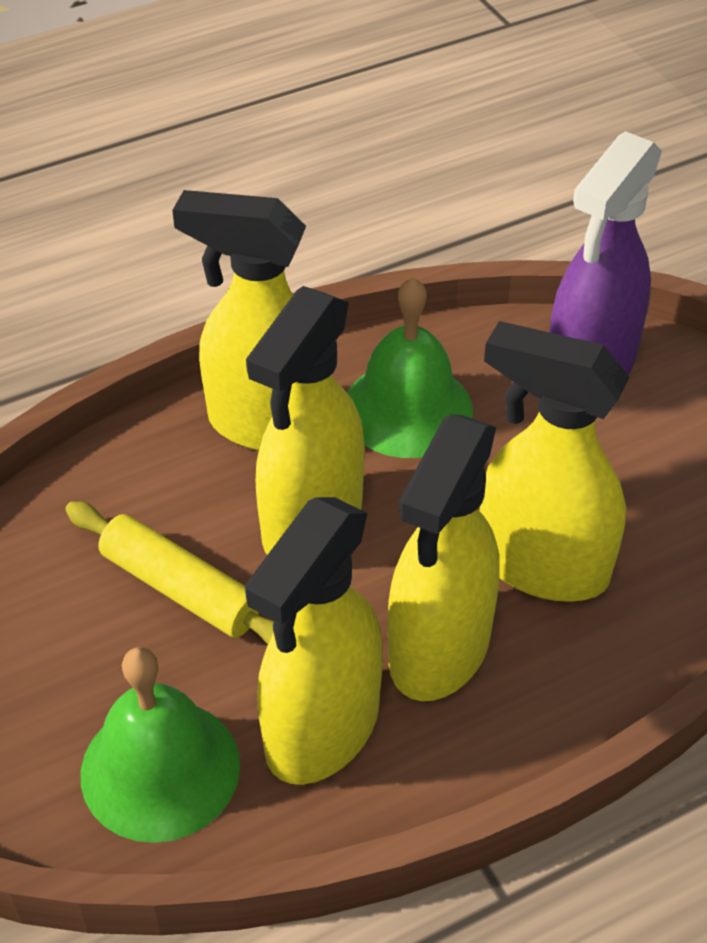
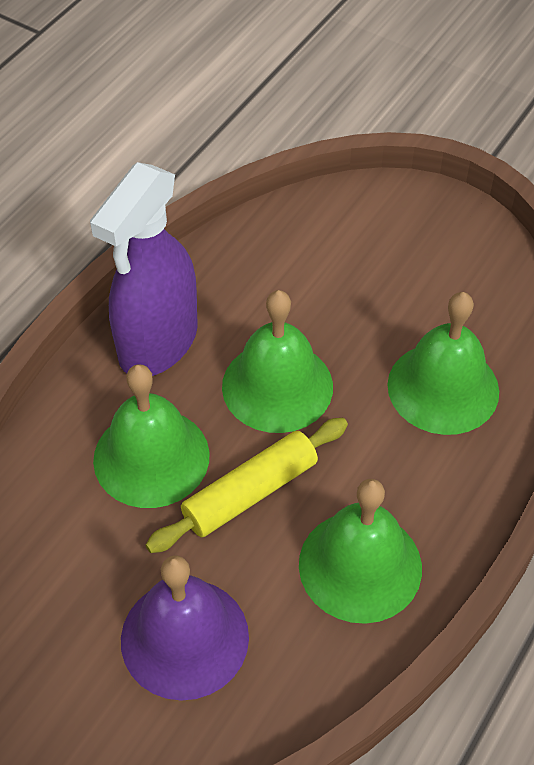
green bell: 2 -> 4
purple bell: 0 -> 1
yellow spray bottle: 5 -> 0

